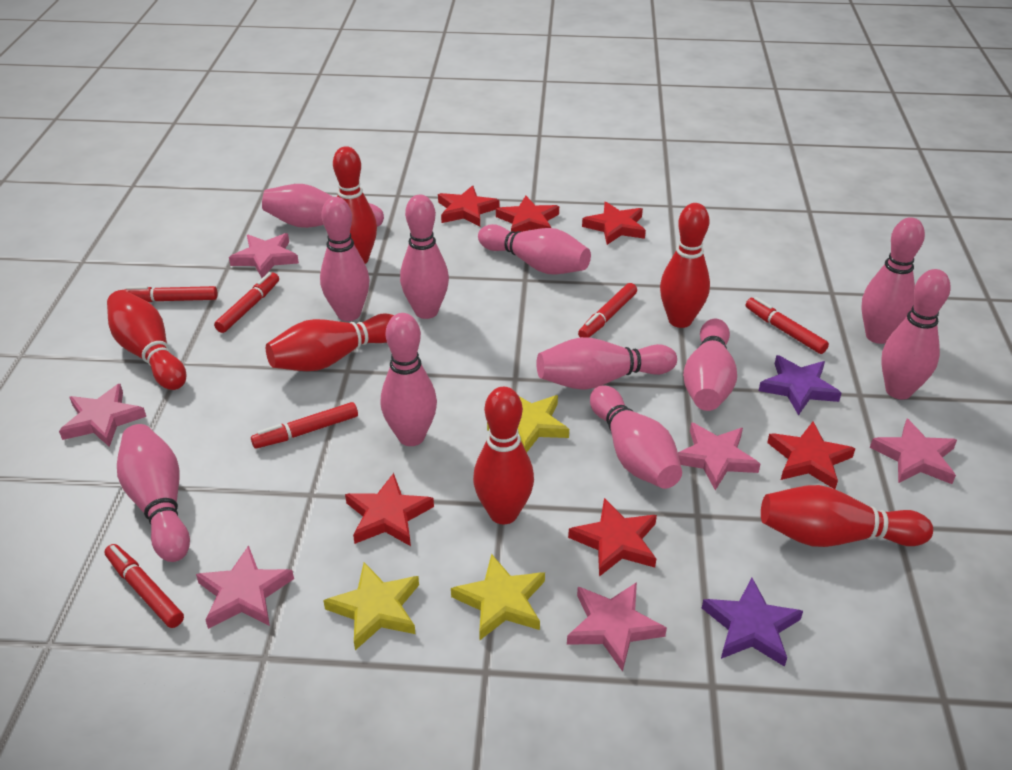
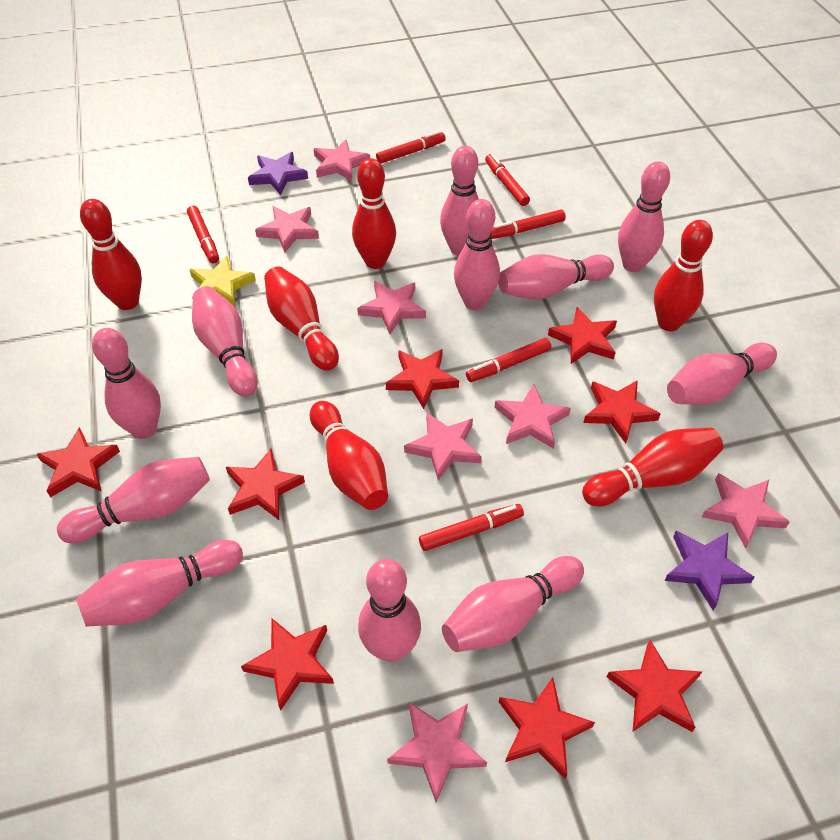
pink star: 6 -> 7
red star: 6 -> 8
yellow star: 3 -> 1

